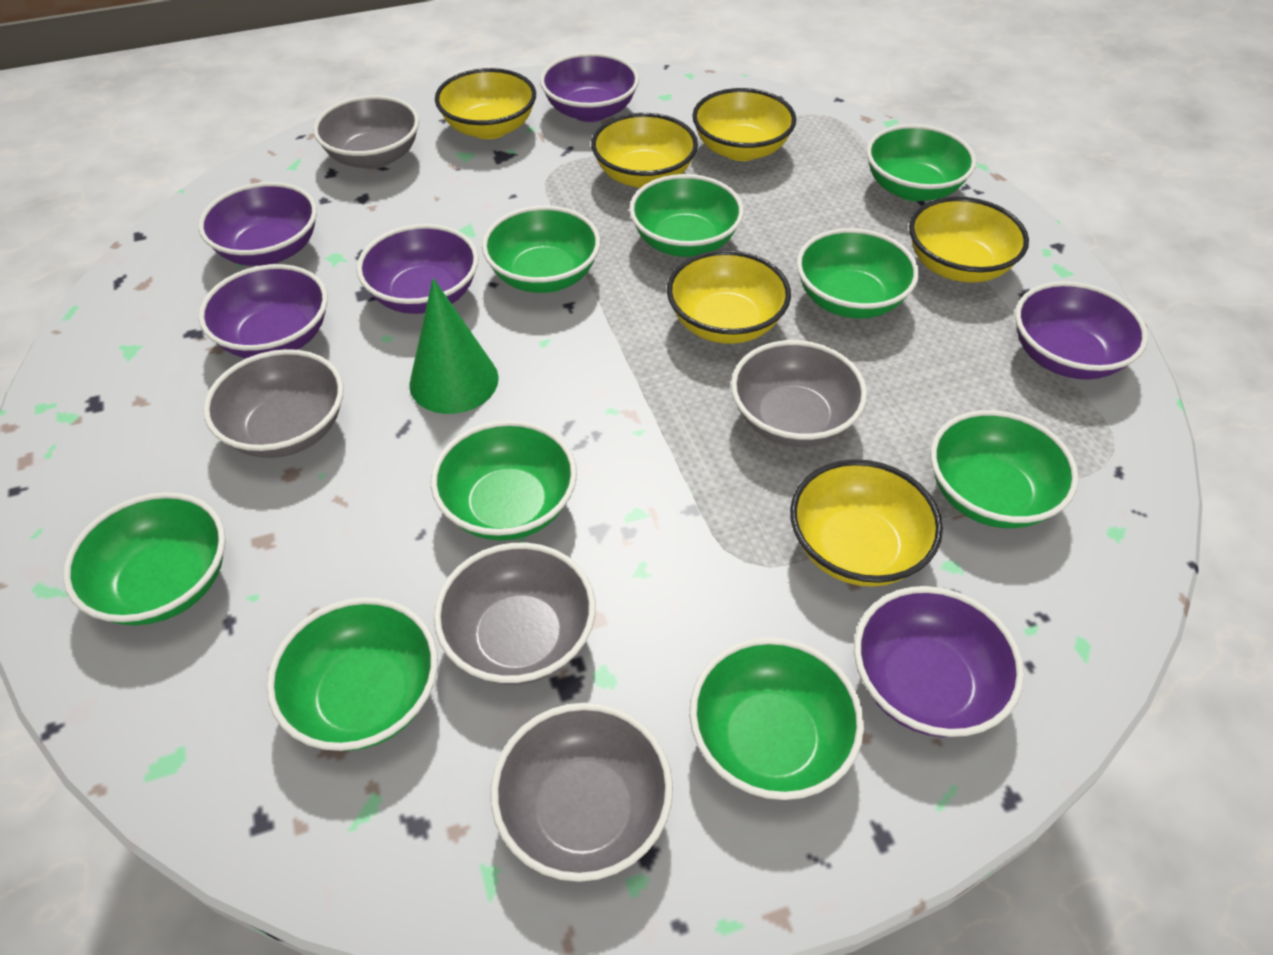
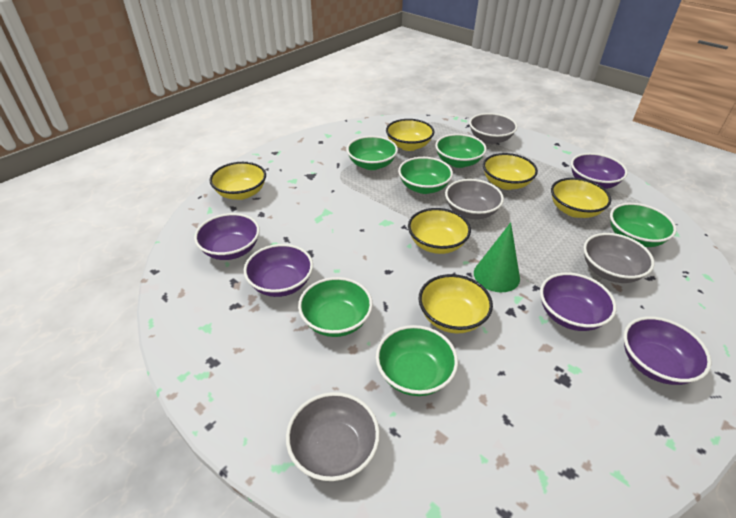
green bowl: 9 -> 6
grey bowl: 5 -> 4
purple bowl: 6 -> 5

